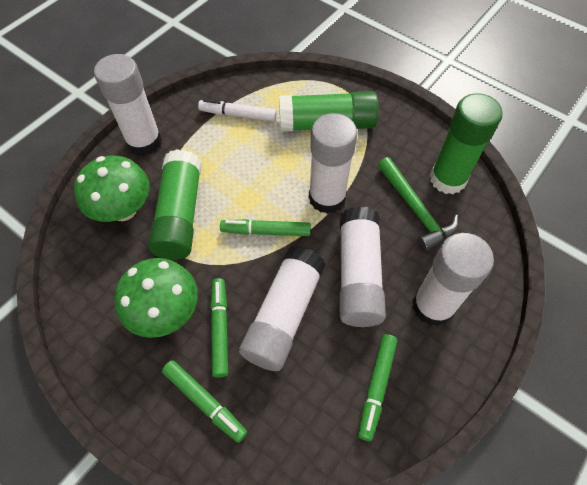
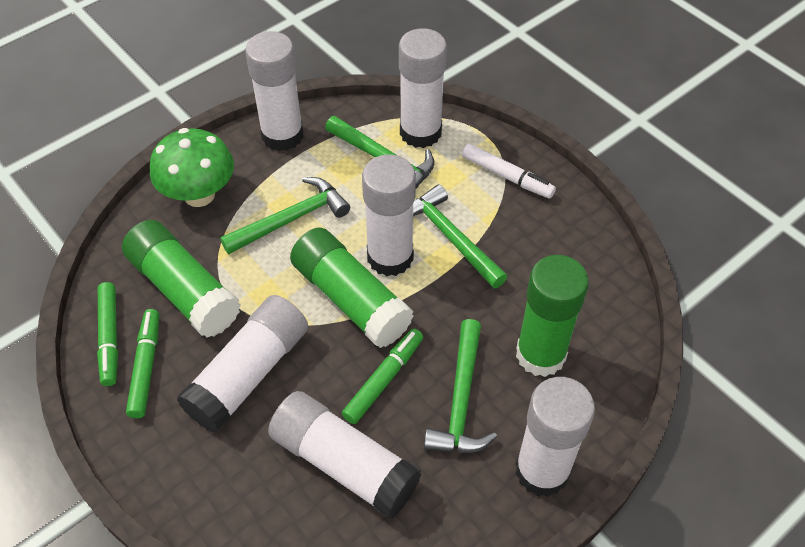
green hammer: 1 -> 4
green marker: 4 -> 3
green mushroom: 2 -> 1
white glue stick: 5 -> 6

